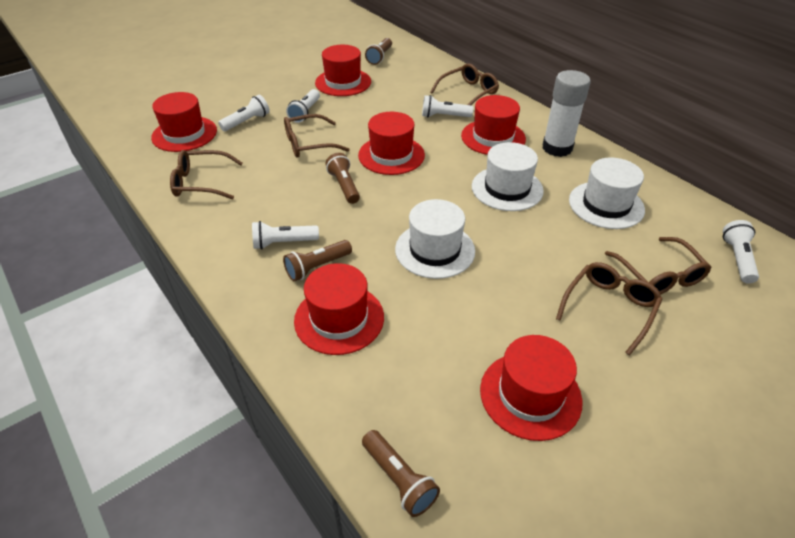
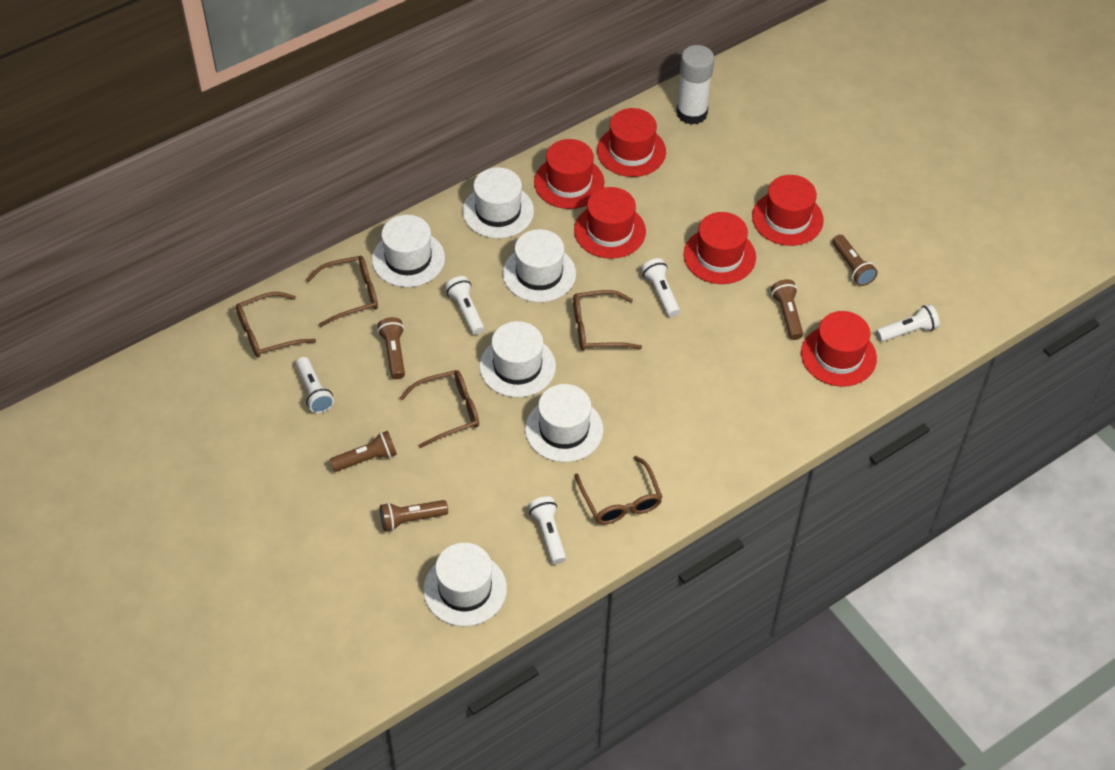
brown flashlight: 4 -> 5
white hat: 3 -> 6

